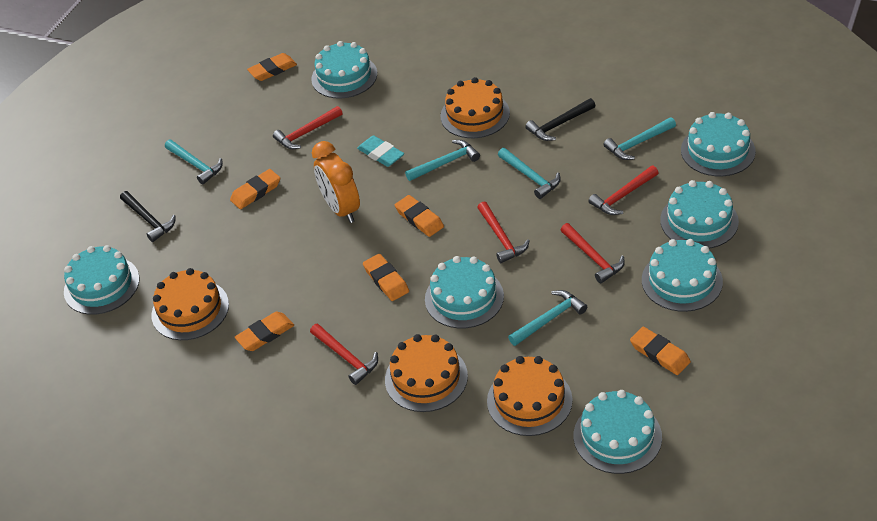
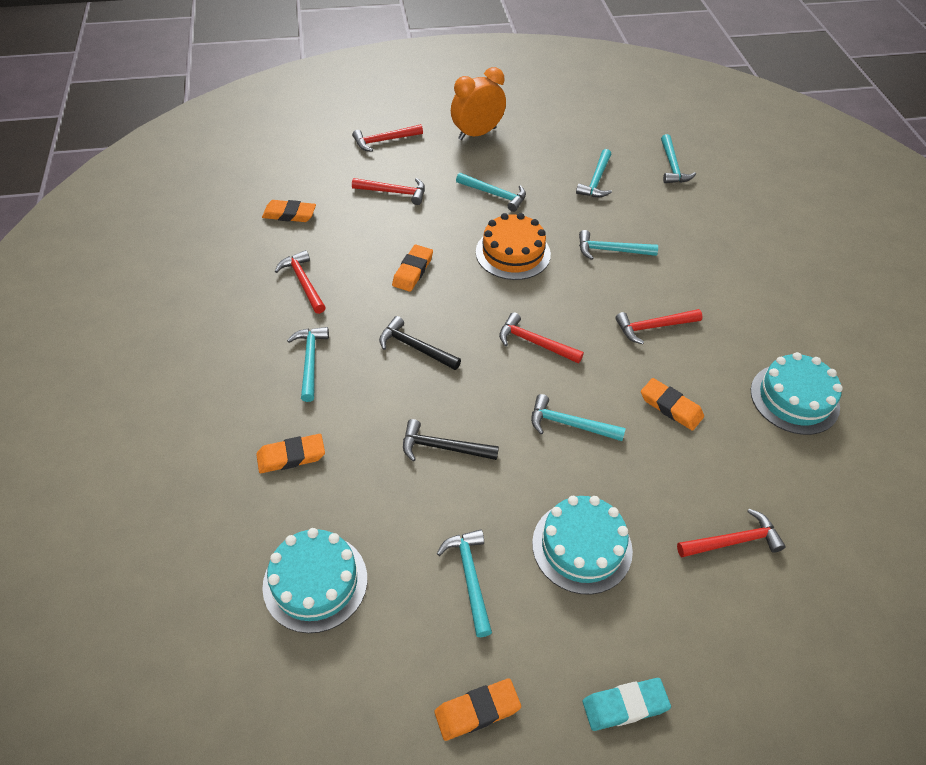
orange cake: 4 -> 1
orange eraser: 6 -> 5
red hammer: 5 -> 6
turquoise cake: 7 -> 3
turquoise hammer: 5 -> 7

